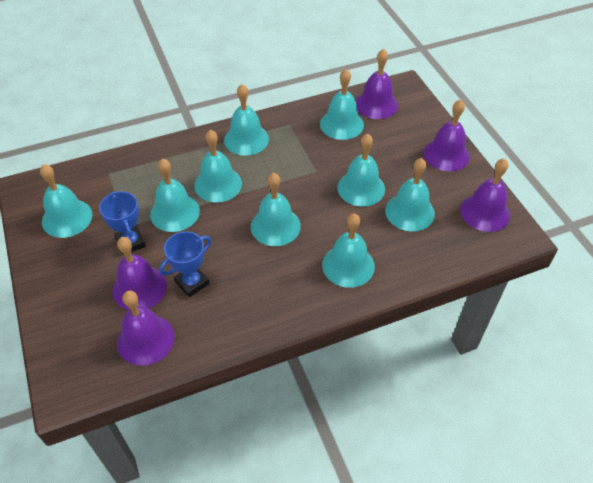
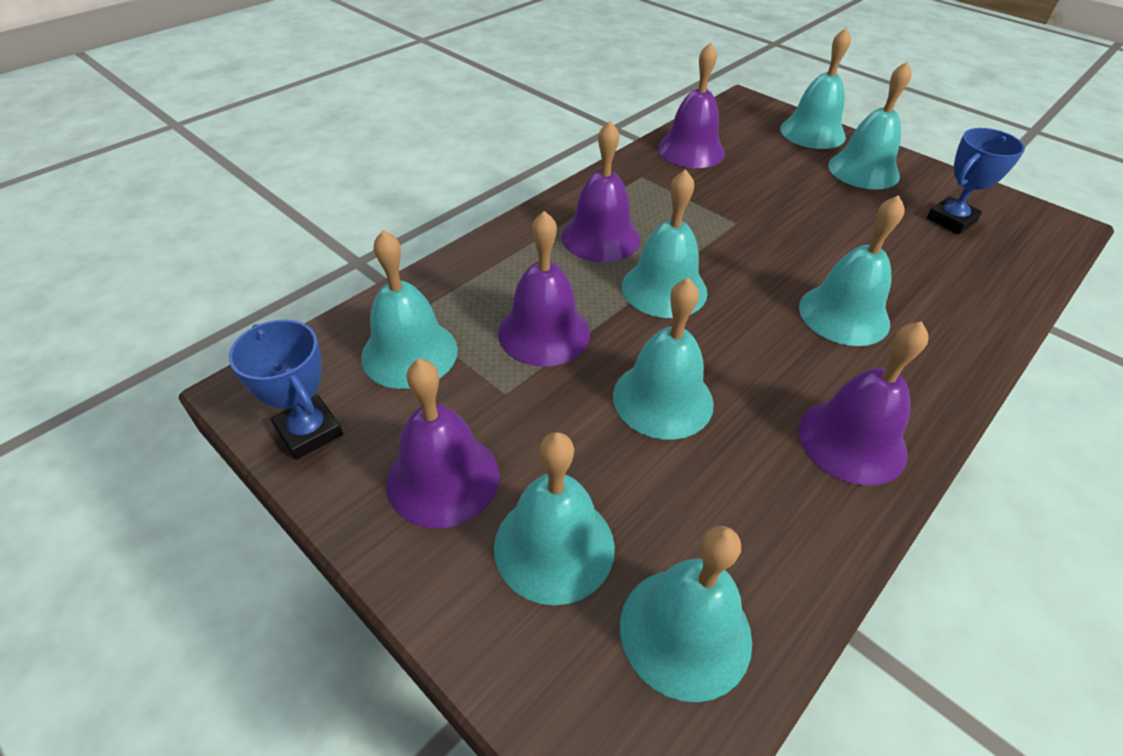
turquoise bell: 9 -> 8

